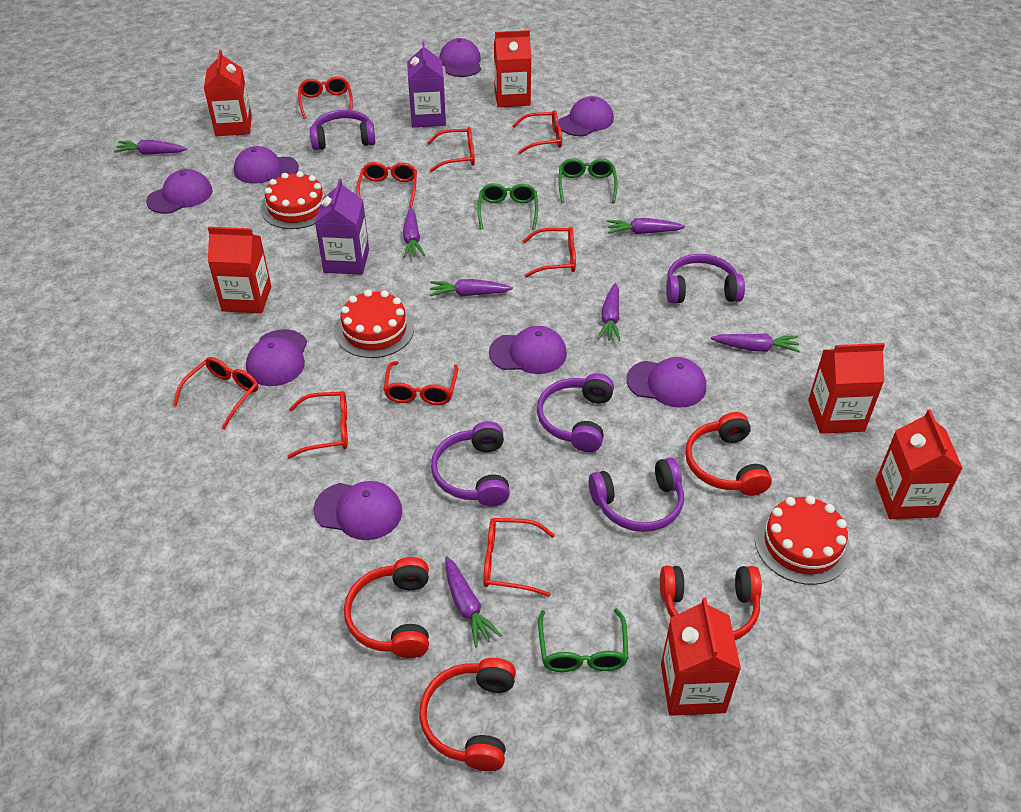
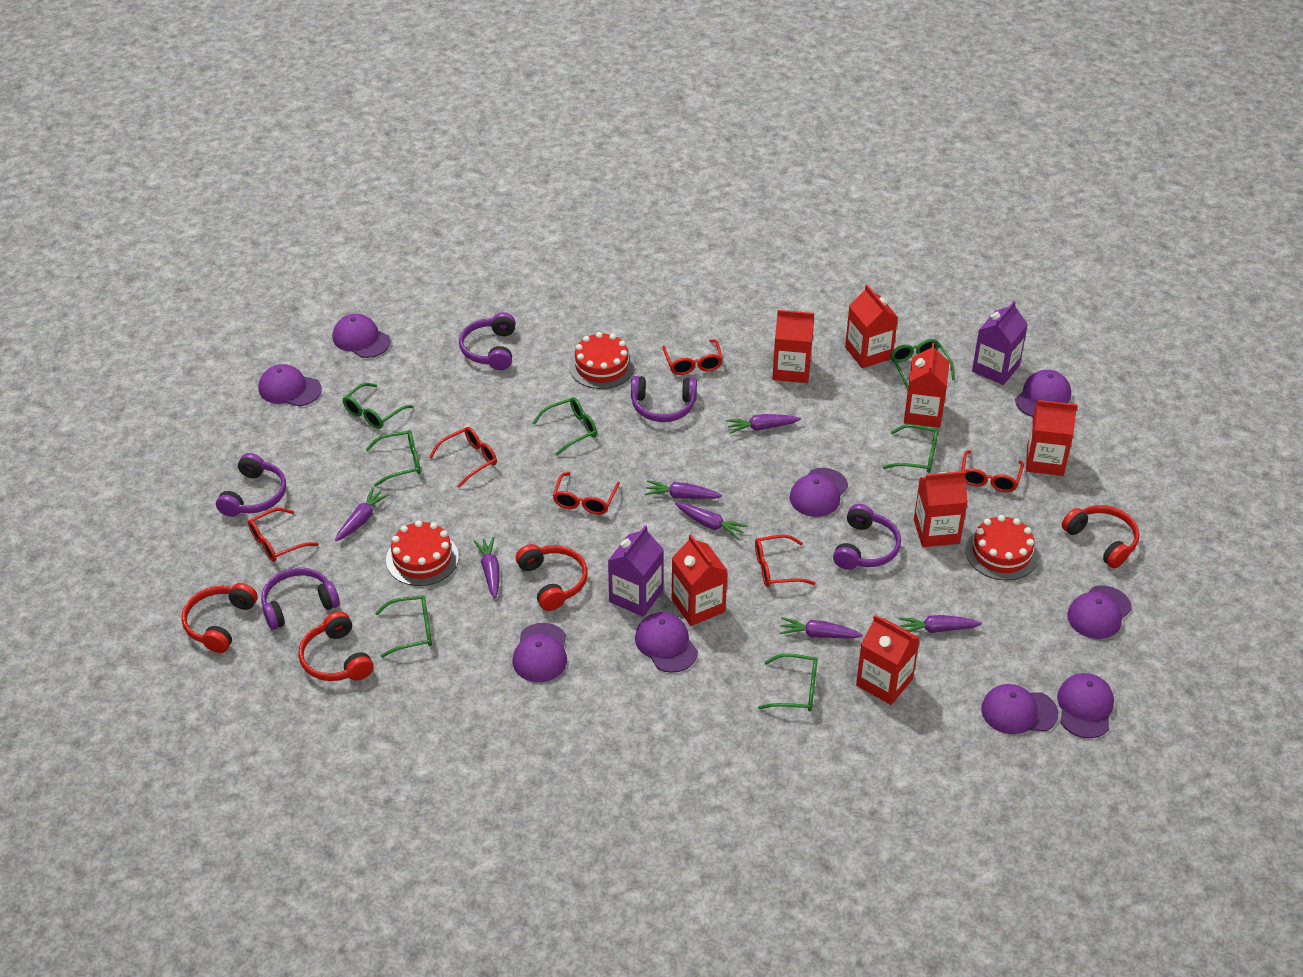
green glasses: 3 -> 7
purple cap: 8 -> 9
red carton: 6 -> 7
red glasses: 9 -> 6

